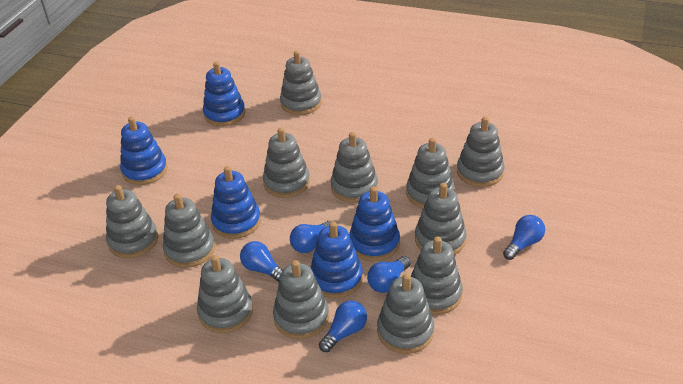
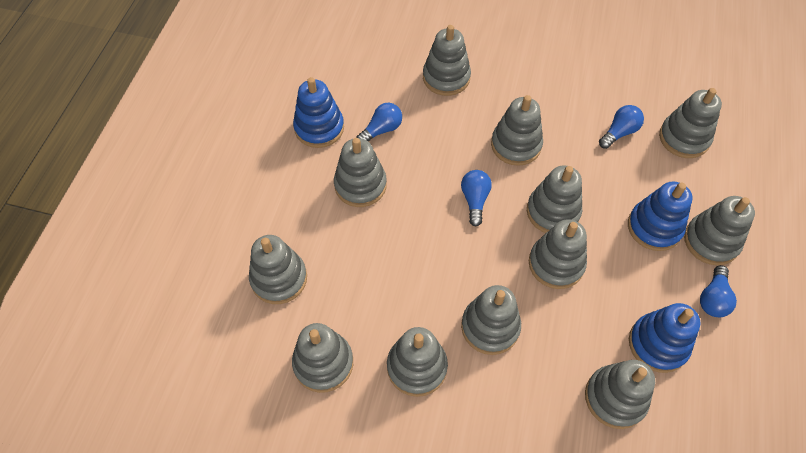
blue light bulb: 5 -> 4
blue stacking toy: 5 -> 3

